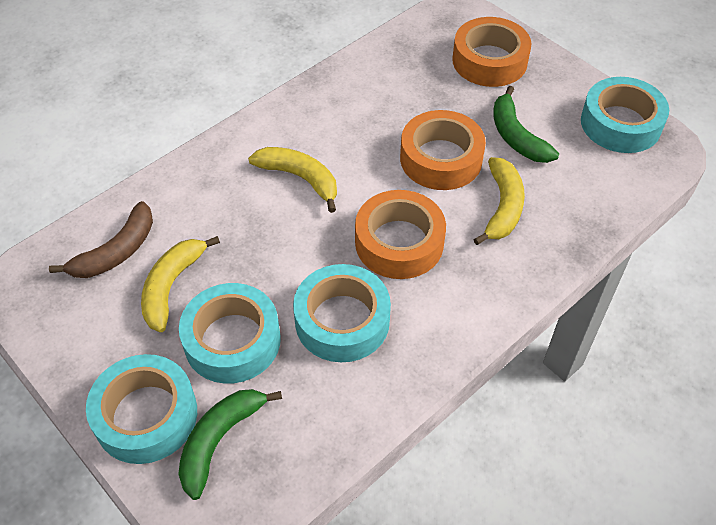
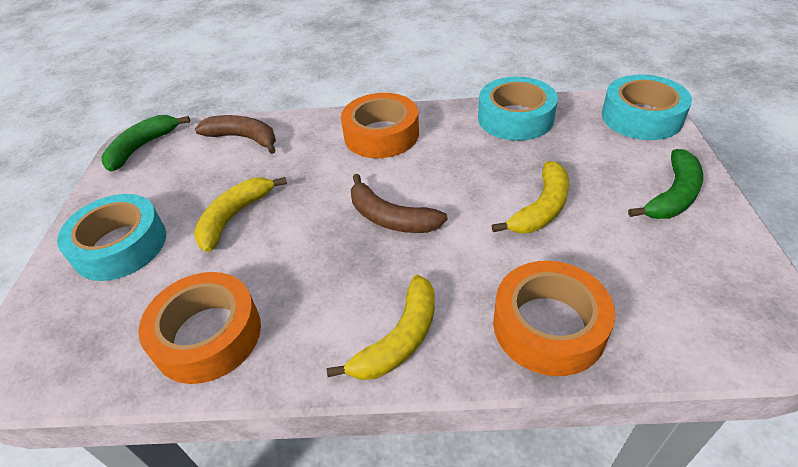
brown banana: 1 -> 2
turquoise tape: 4 -> 3

